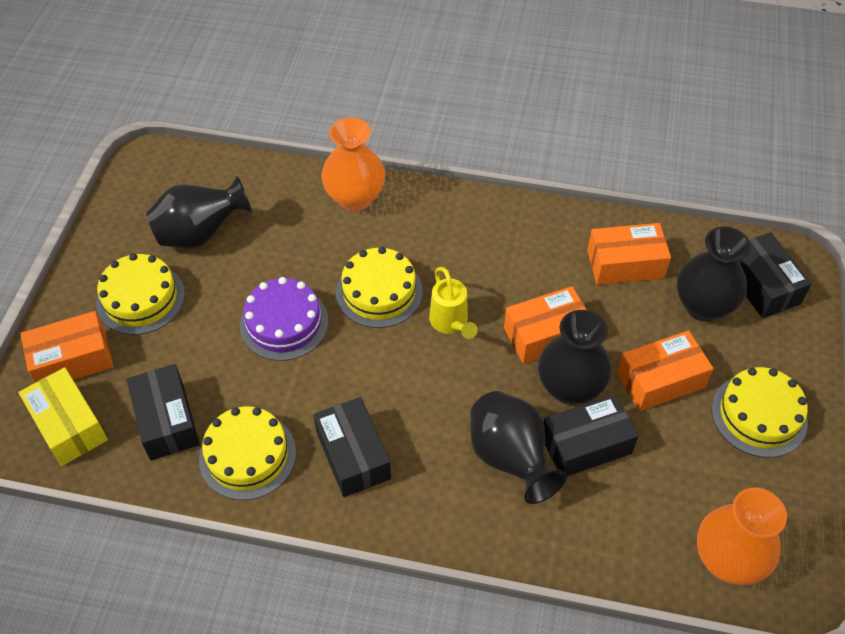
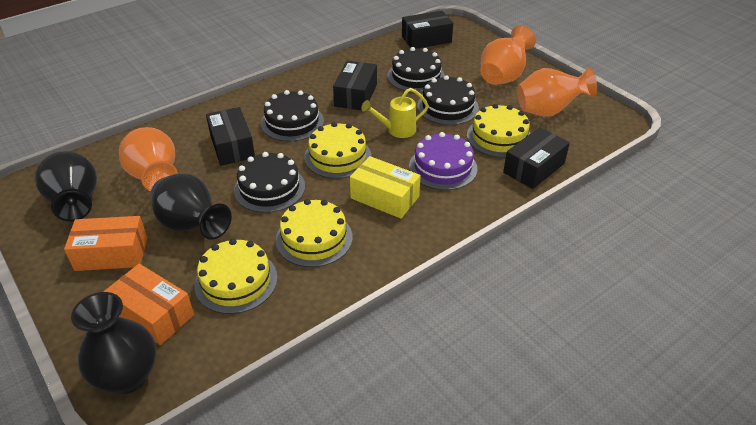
black cake: 0 -> 4
black vase: 4 -> 3
orange box: 4 -> 2
orange vase: 2 -> 3

